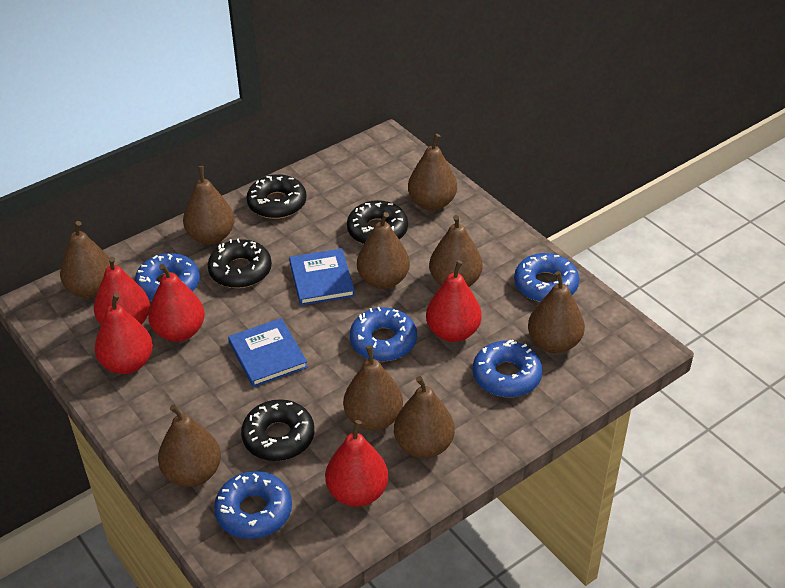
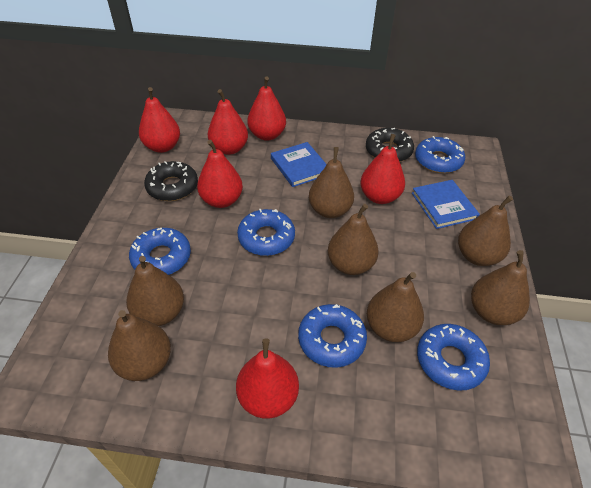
black donut: 4 -> 2
brown pear: 9 -> 7
red pear: 5 -> 6

